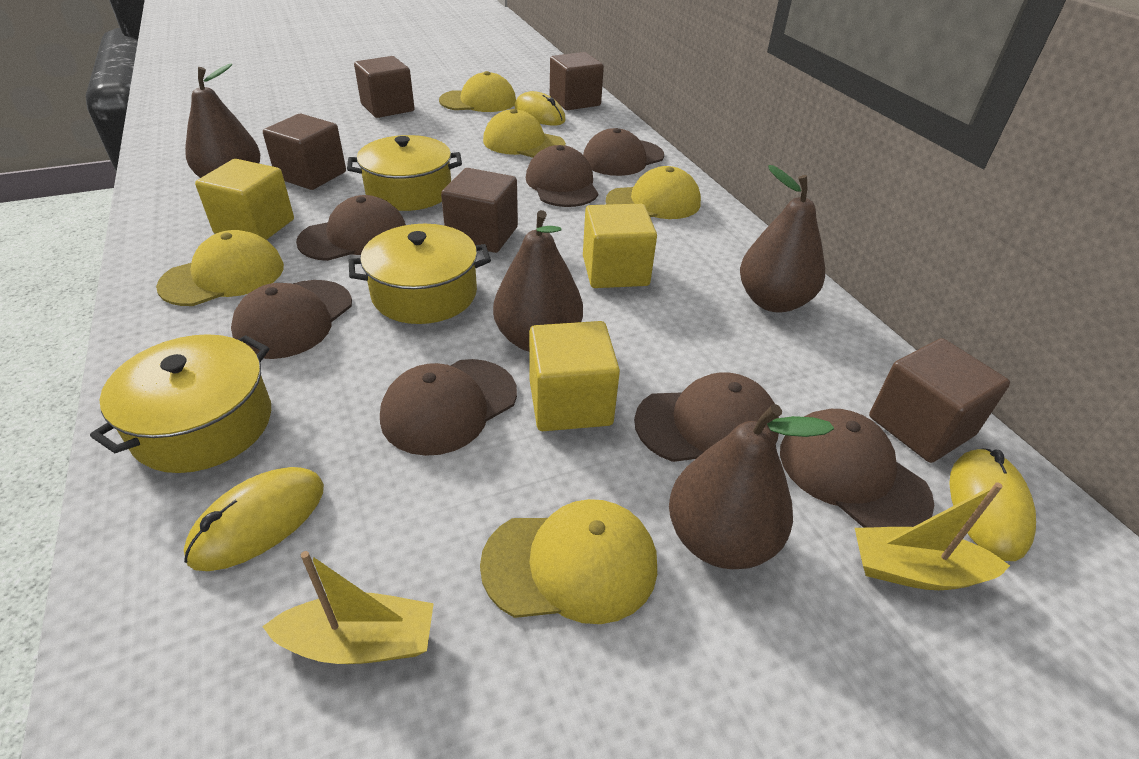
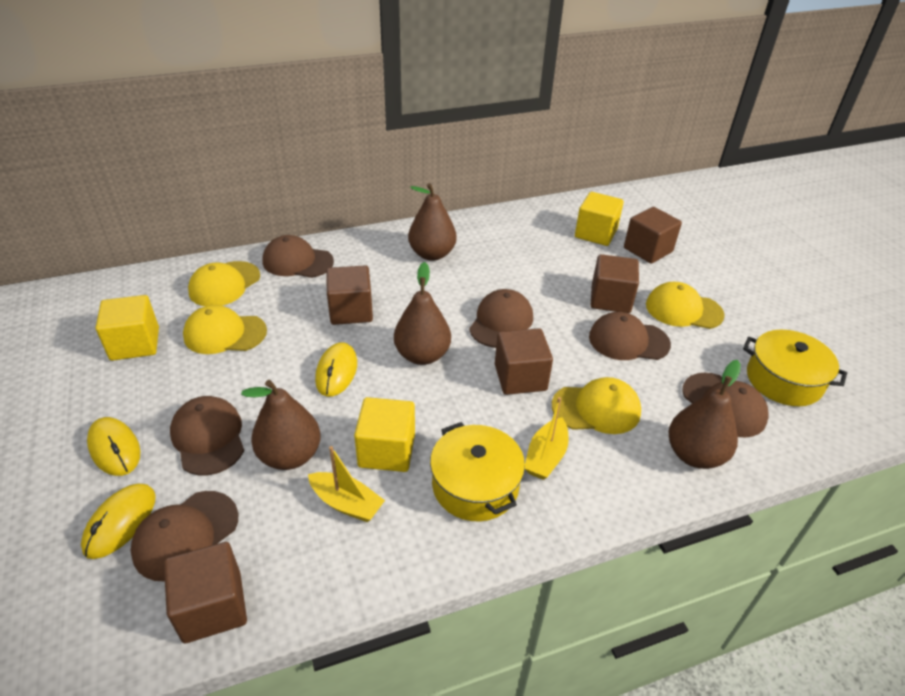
brown cap: 7 -> 6
yellow cap: 5 -> 4
yellow pot: 3 -> 2

